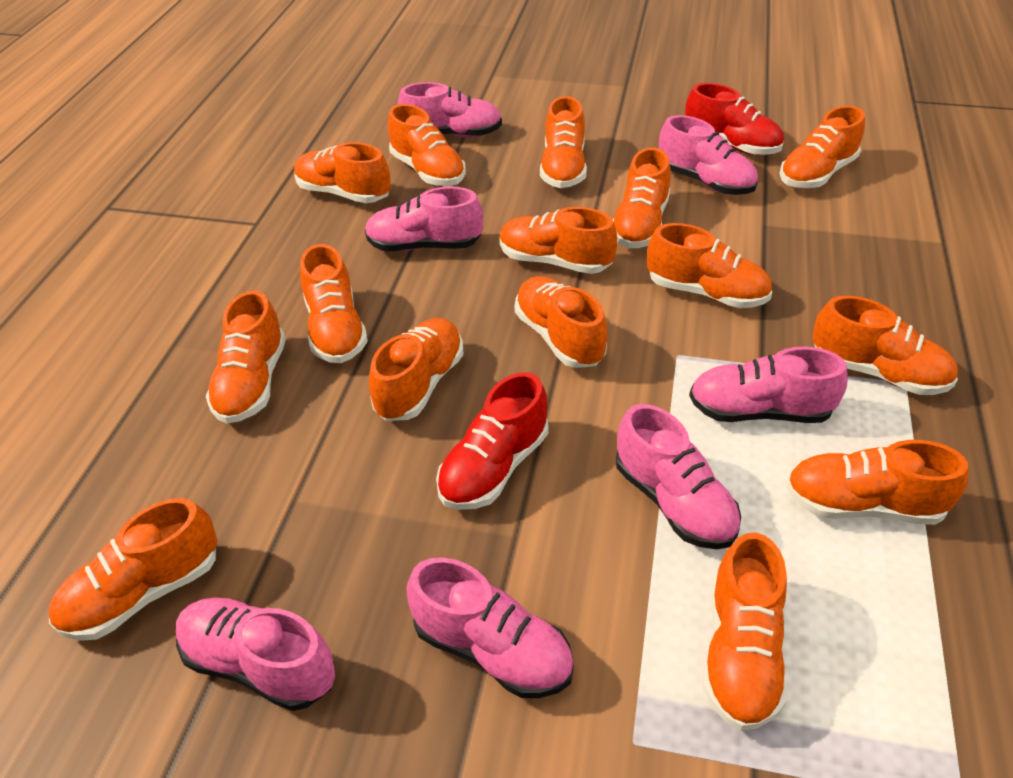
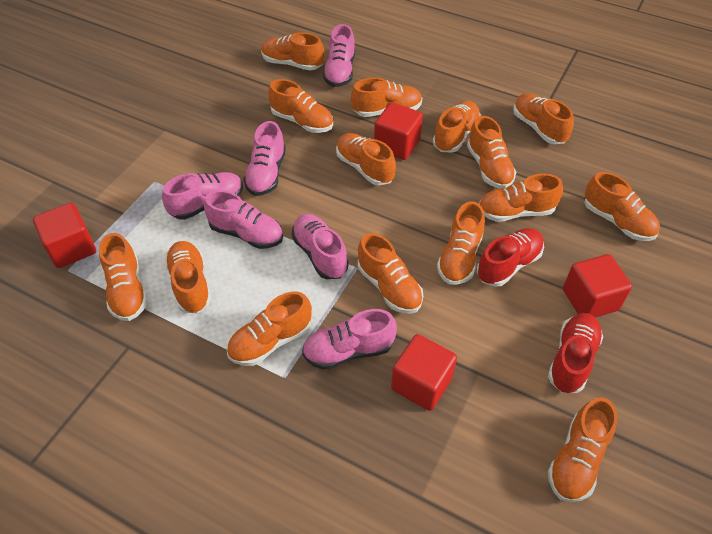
pink shoe: 7 -> 6
red cube: 0 -> 4

